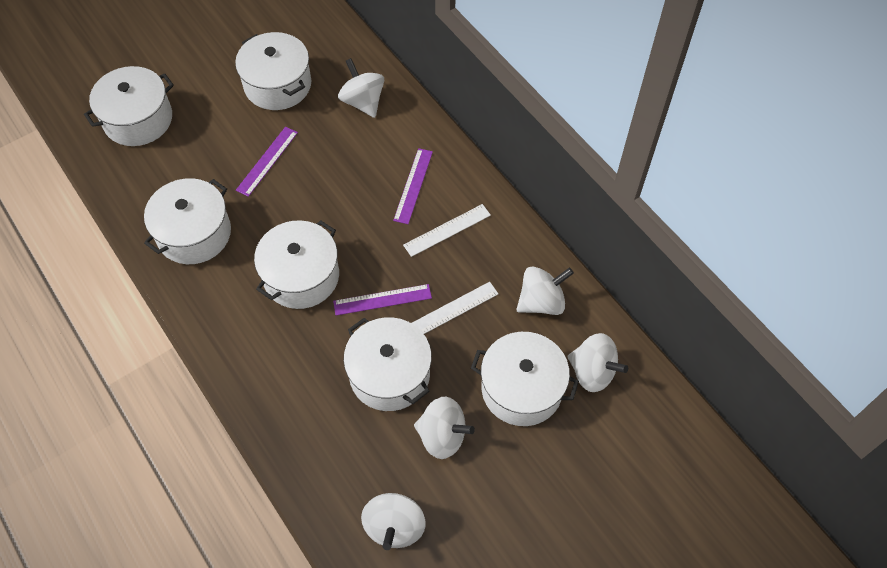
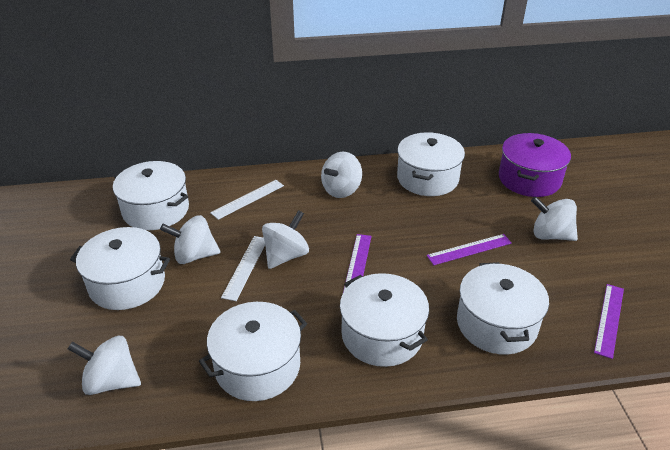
purple pot: 0 -> 1

